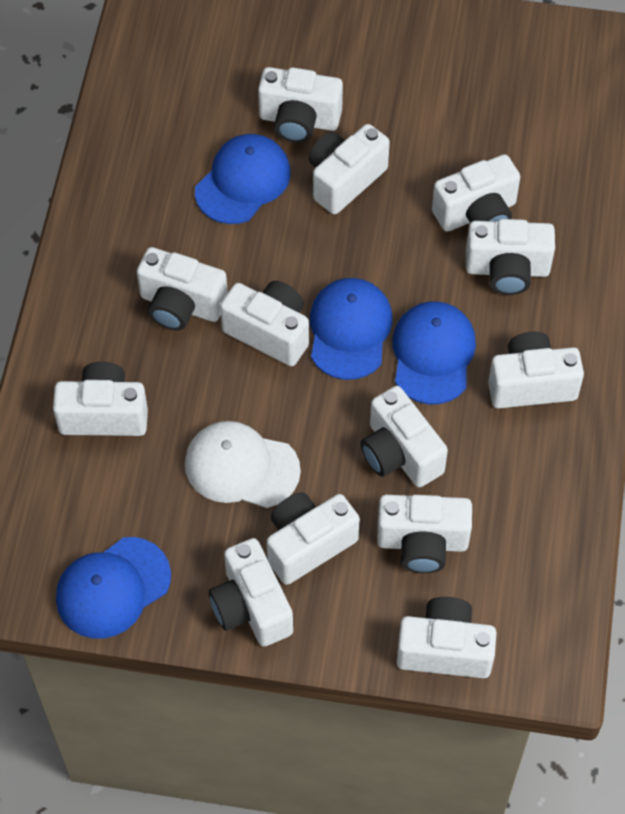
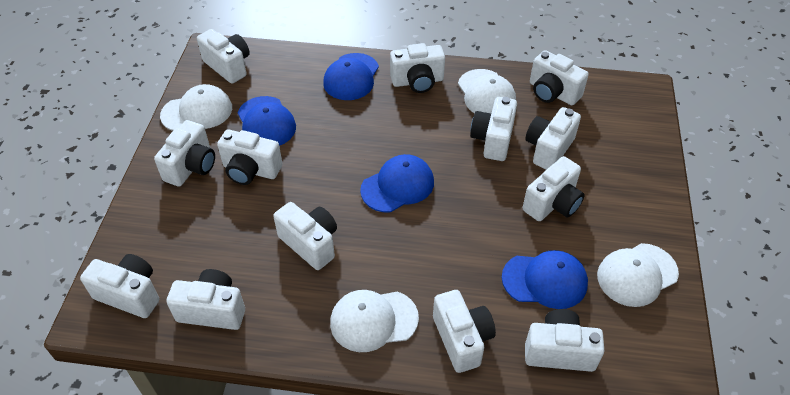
white cap: 1 -> 4

